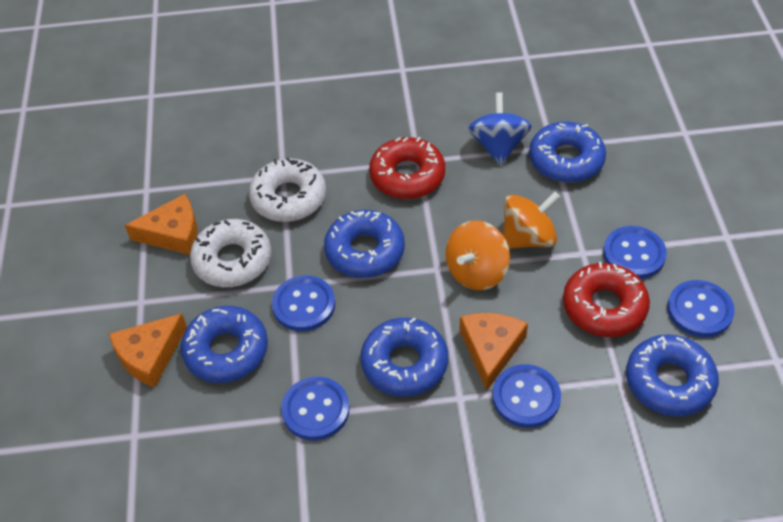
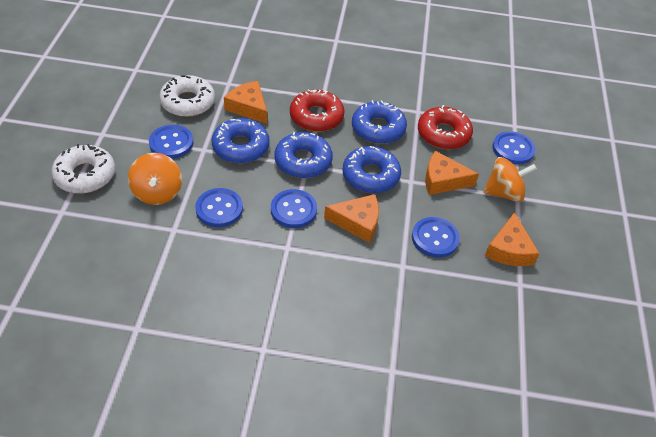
blue donut: 5 -> 4
blue spinning top: 1 -> 0
orange cheese: 3 -> 4

